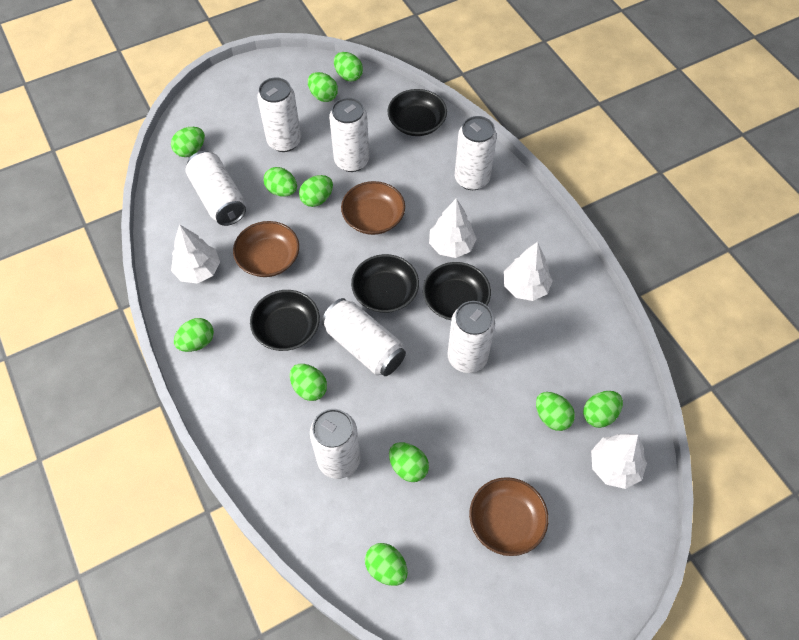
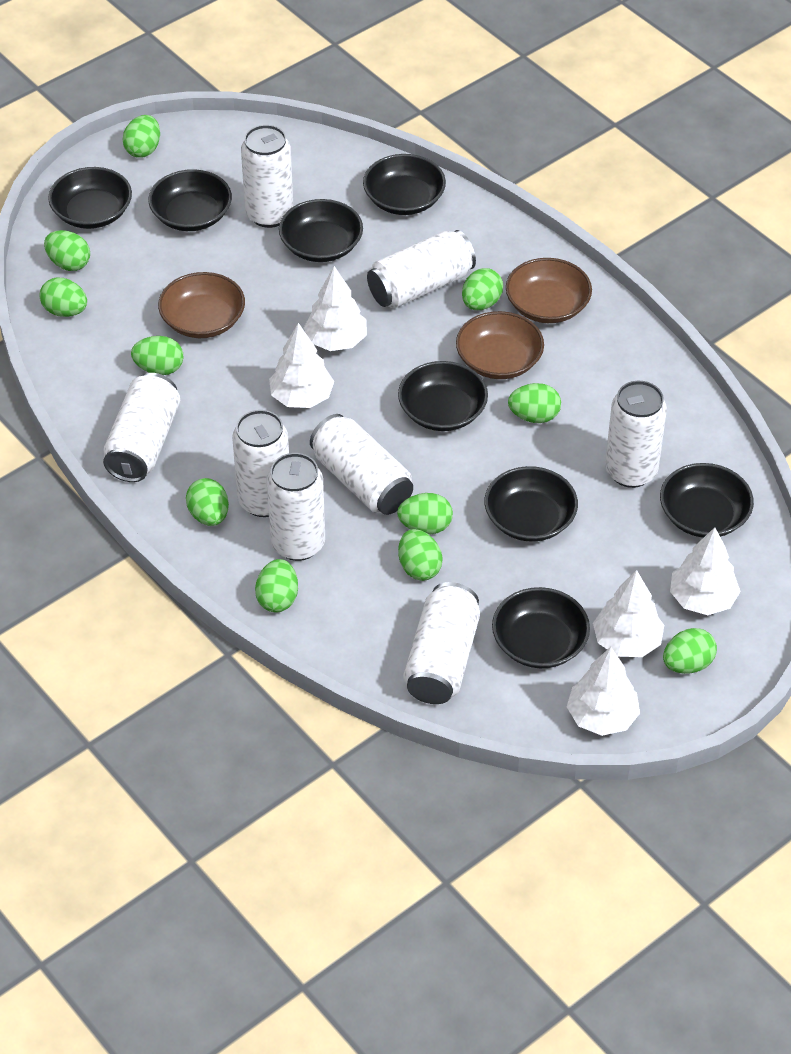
black bowl: 4 -> 8
white can: 7 -> 8
white tree: 4 -> 5

